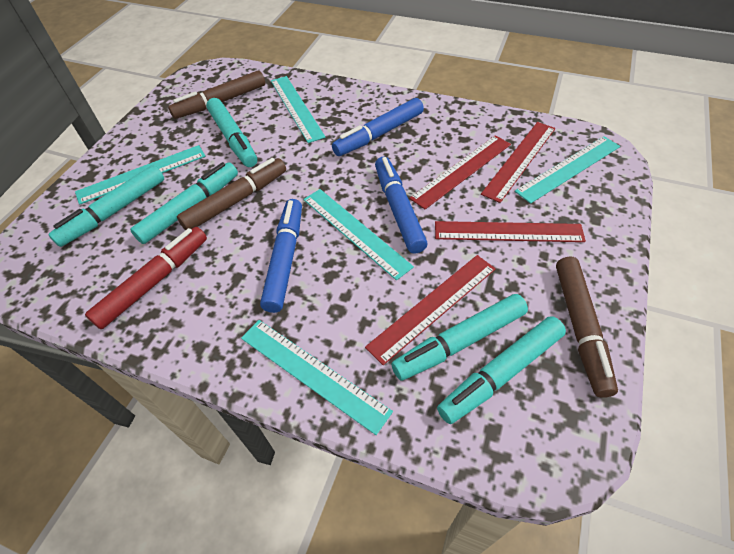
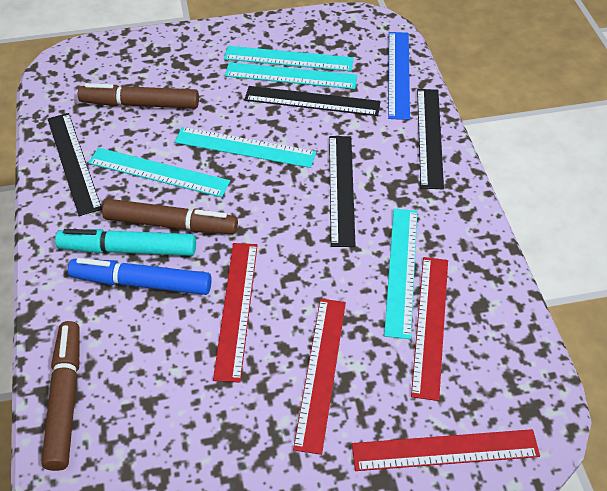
black ruler: 0 -> 4
blue marker: 3 -> 1
blue ruler: 0 -> 1
red marker: 1 -> 0
turquoise marker: 5 -> 1

